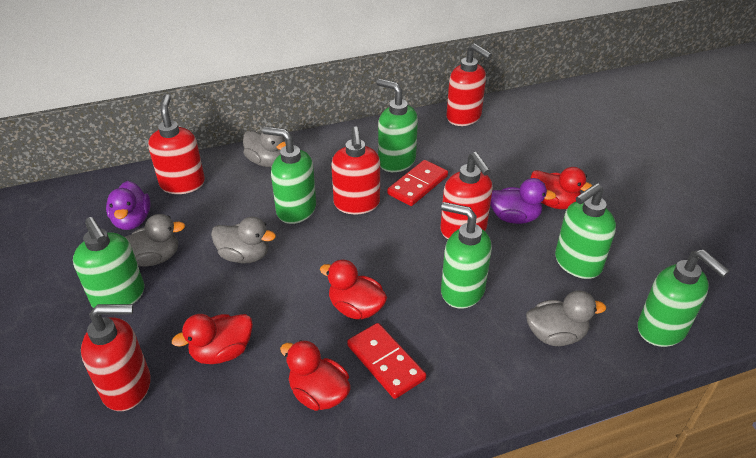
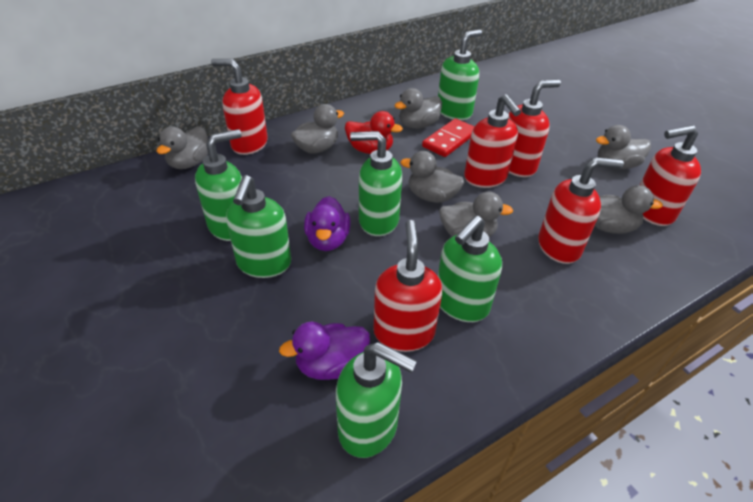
grey duck: 4 -> 7
red domino: 2 -> 1
red duck: 4 -> 1
red soap dispenser: 5 -> 6

